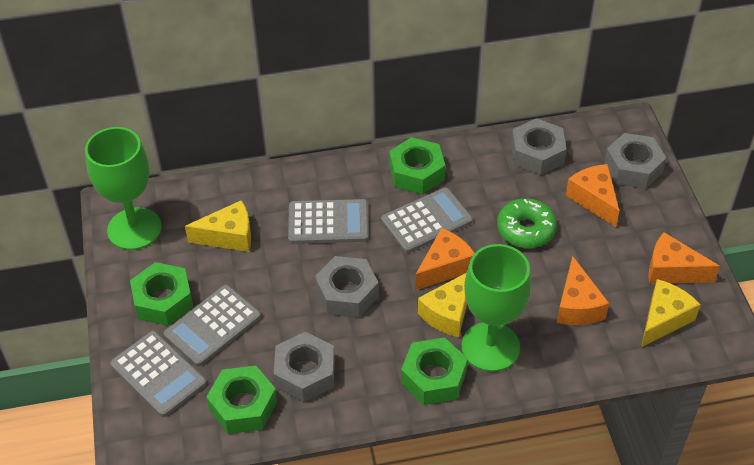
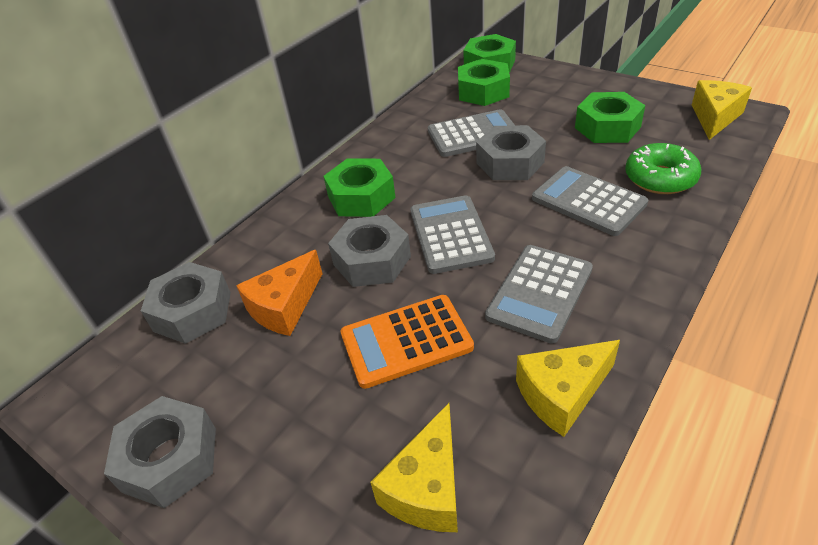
green goblet: 2 -> 0
orange calculator: 0 -> 1
orange cheese: 4 -> 1

